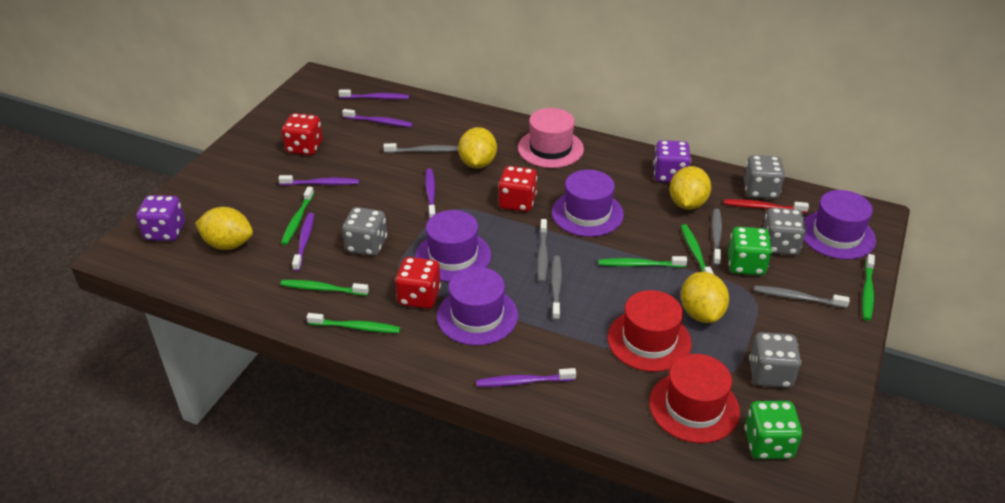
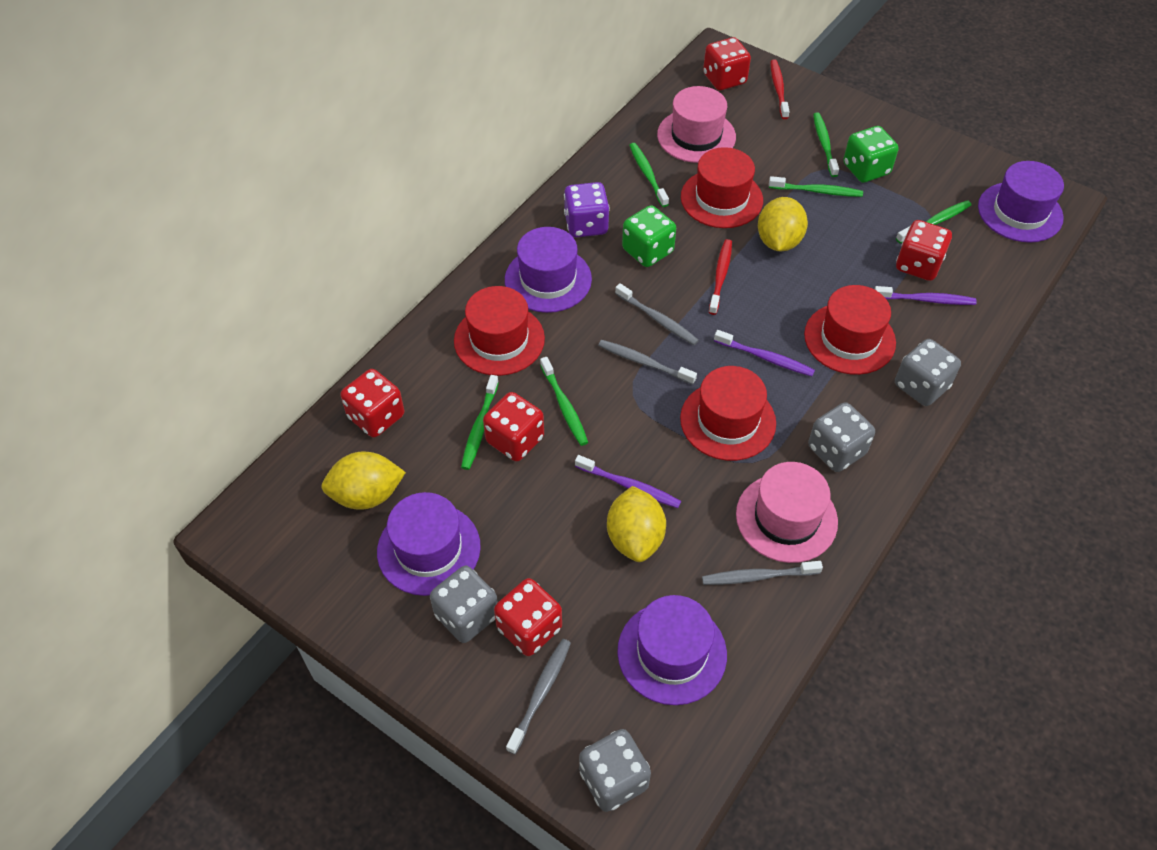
grey toothbrush: 5 -> 4
pink hat: 1 -> 2
purple dice: 2 -> 1
purple toothbrush: 6 -> 3
red dice: 3 -> 5
red hat: 2 -> 4
red toothbrush: 1 -> 2
yellow lemon: 4 -> 3

